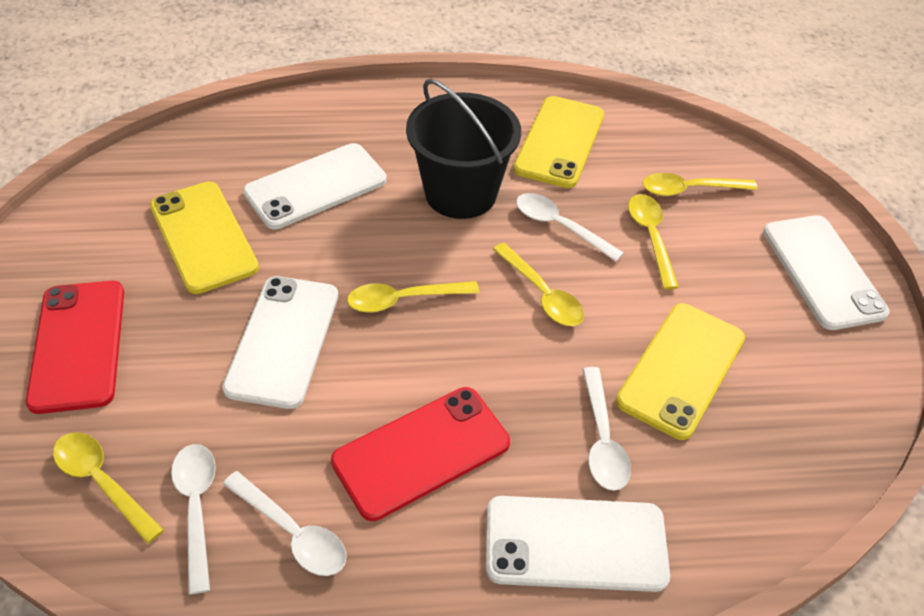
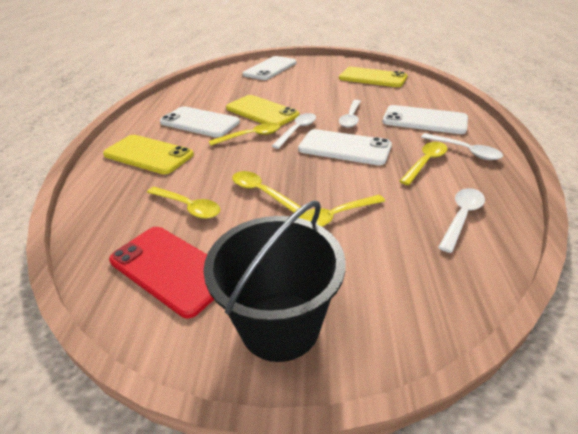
red phone: 2 -> 1

